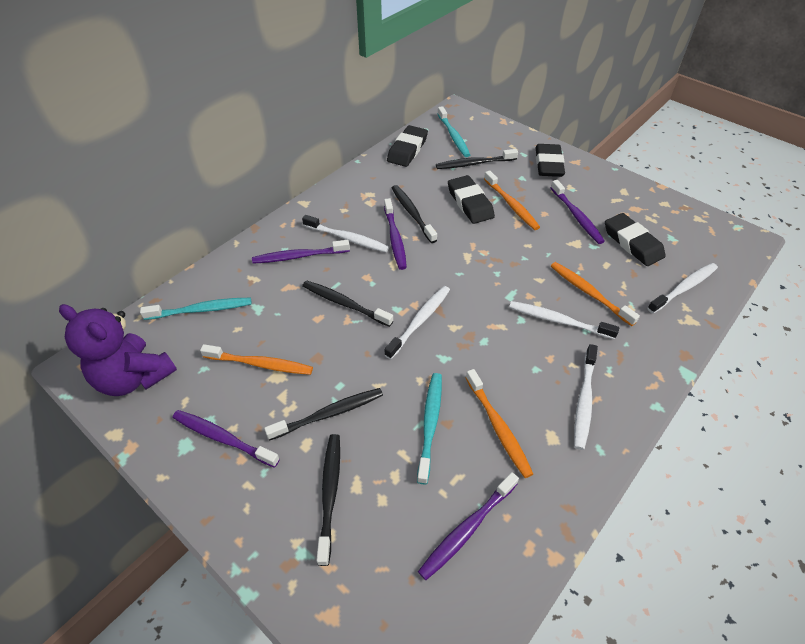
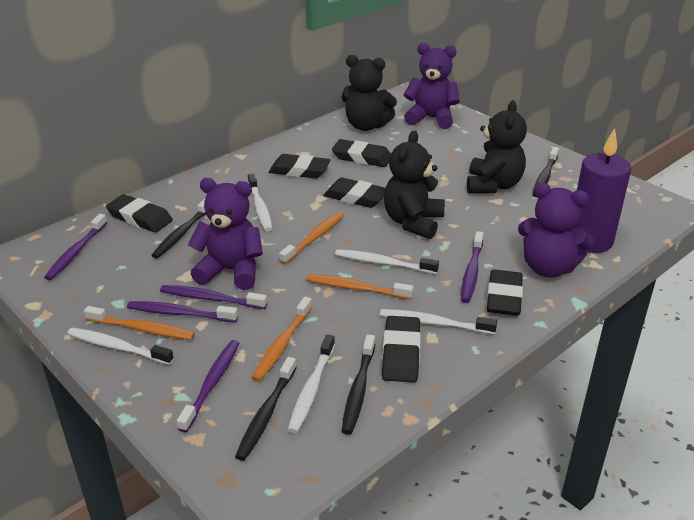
black eraser: 4 -> 6
black teddy bear: 0 -> 3
black toothbrush: 5 -> 4
purple candle: 0 -> 1
purple teddy bear: 1 -> 3
turquoise toothbrush: 3 -> 0

